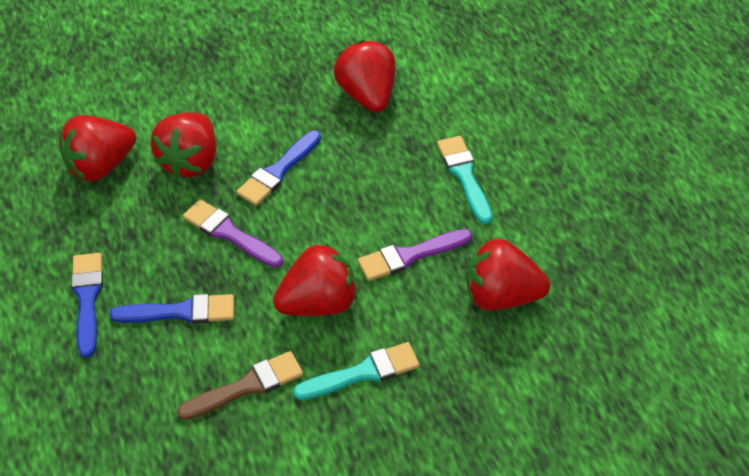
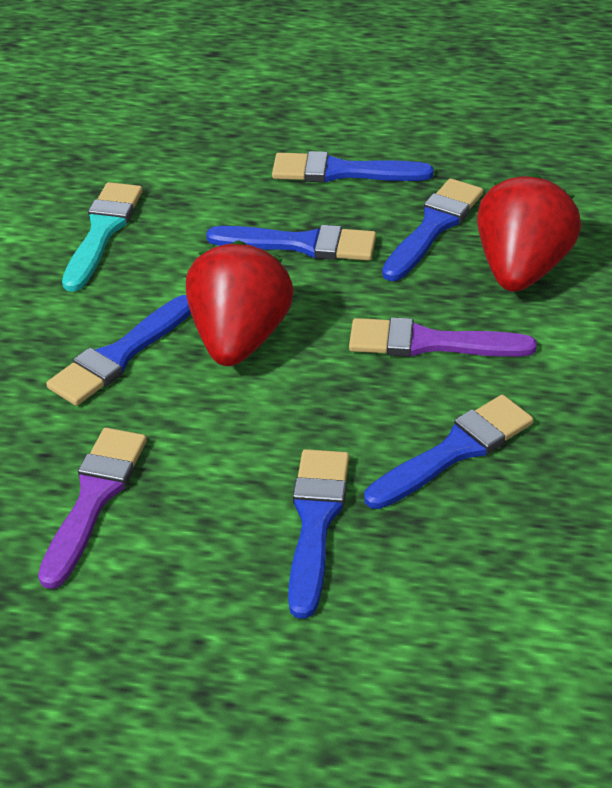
blue brush: 3 -> 6
brown brush: 1 -> 0
red strawberry: 5 -> 2
turquoise brush: 2 -> 1

